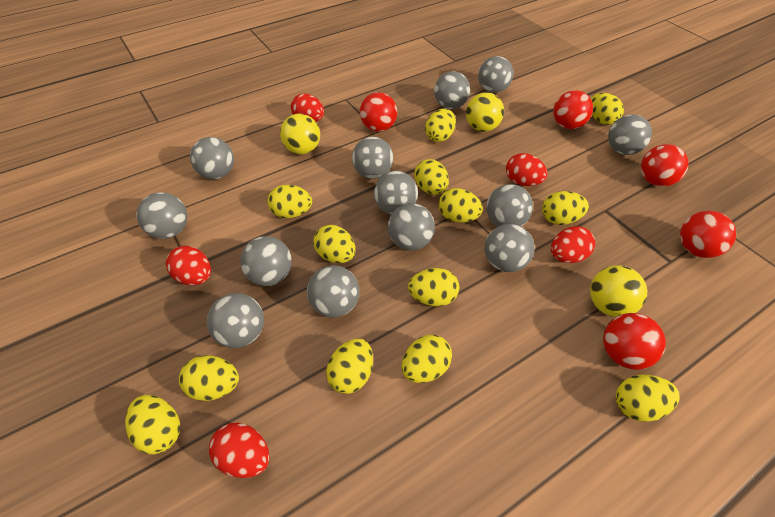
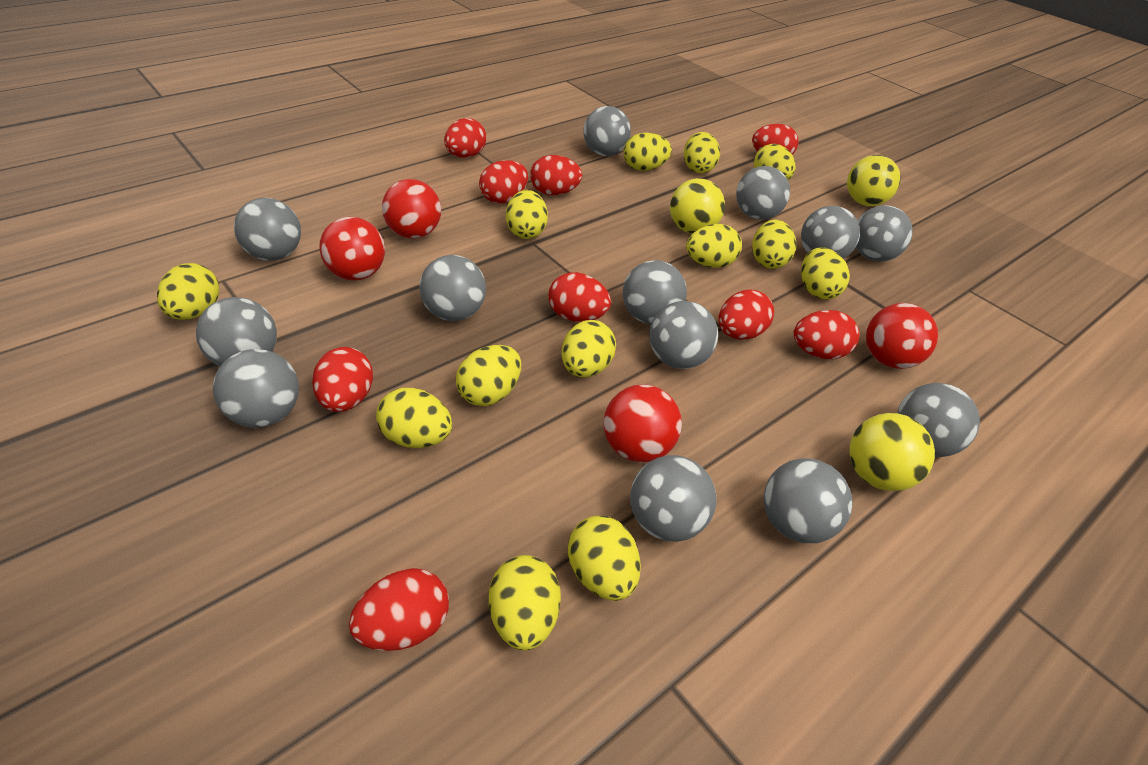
red ball: 5 -> 4
red egg: 5 -> 9

